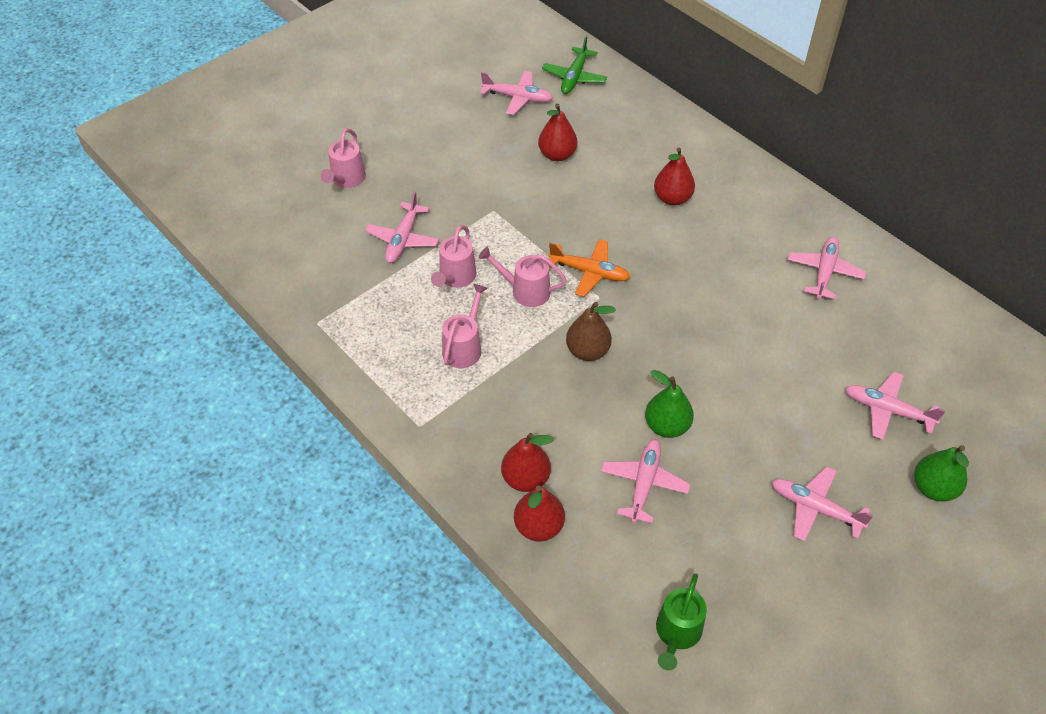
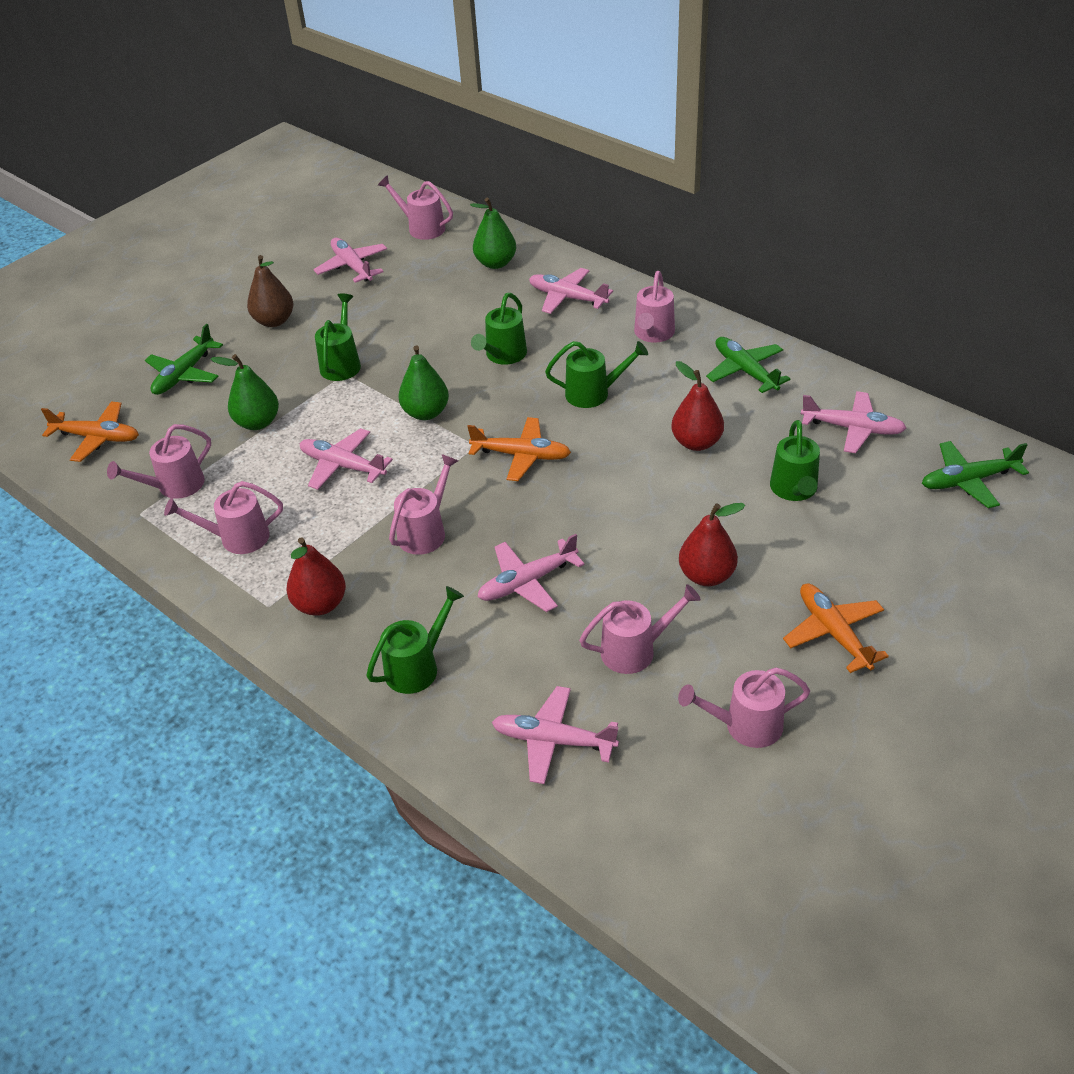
green pear: 2 -> 3
green plane: 1 -> 3
green watering can: 1 -> 5
orange plane: 1 -> 3
pink watering can: 4 -> 7
red pear: 4 -> 3

